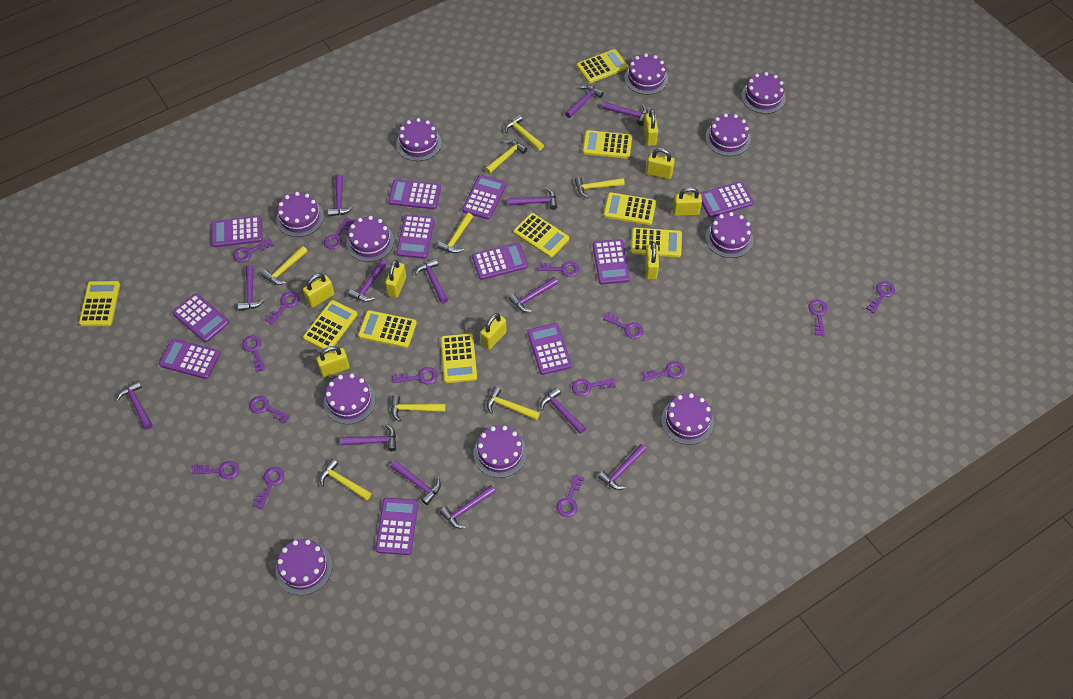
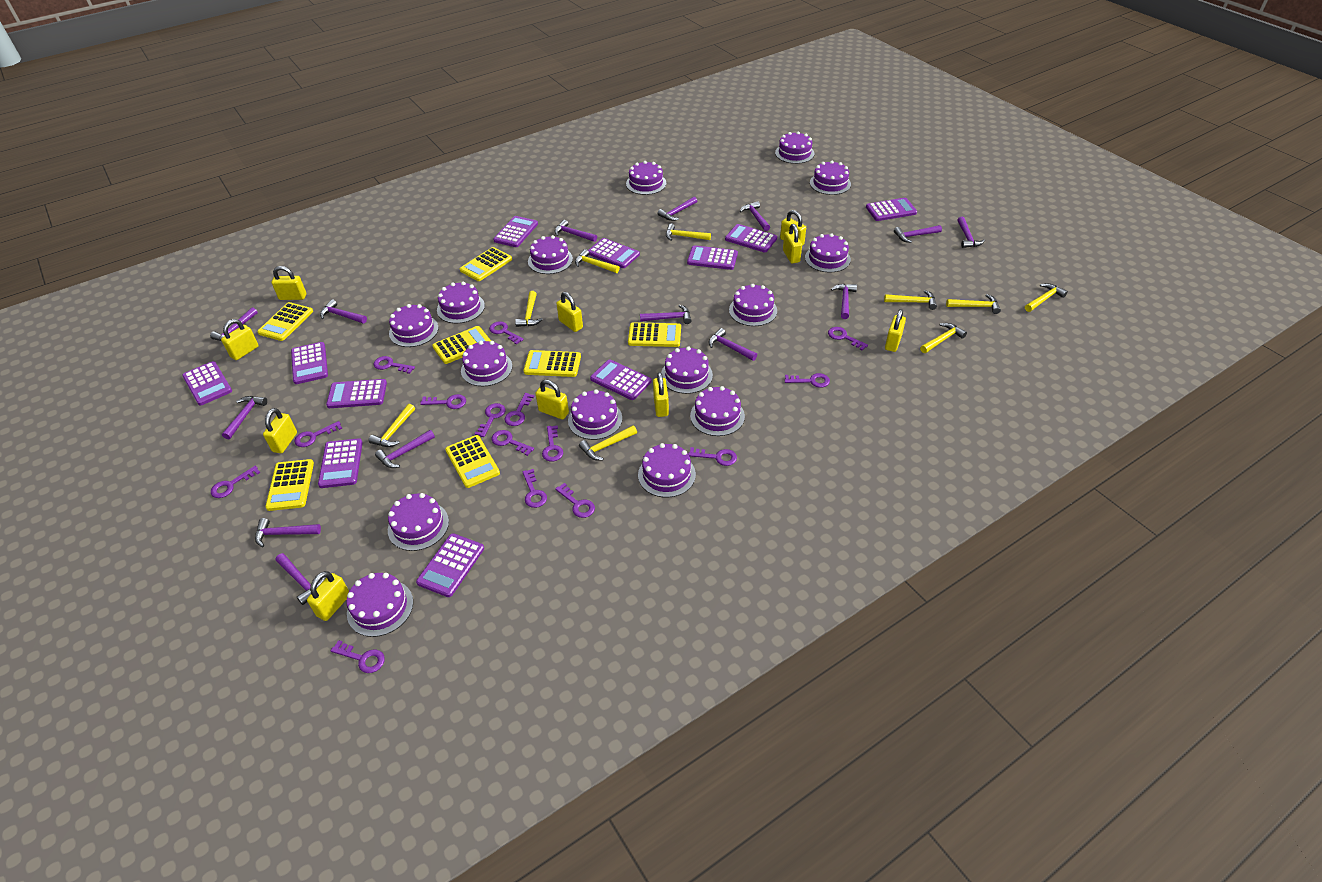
purple cake: 11 -> 15
yellow calculator: 9 -> 7
yellow hammer: 8 -> 9
yellow padlock: 8 -> 10

